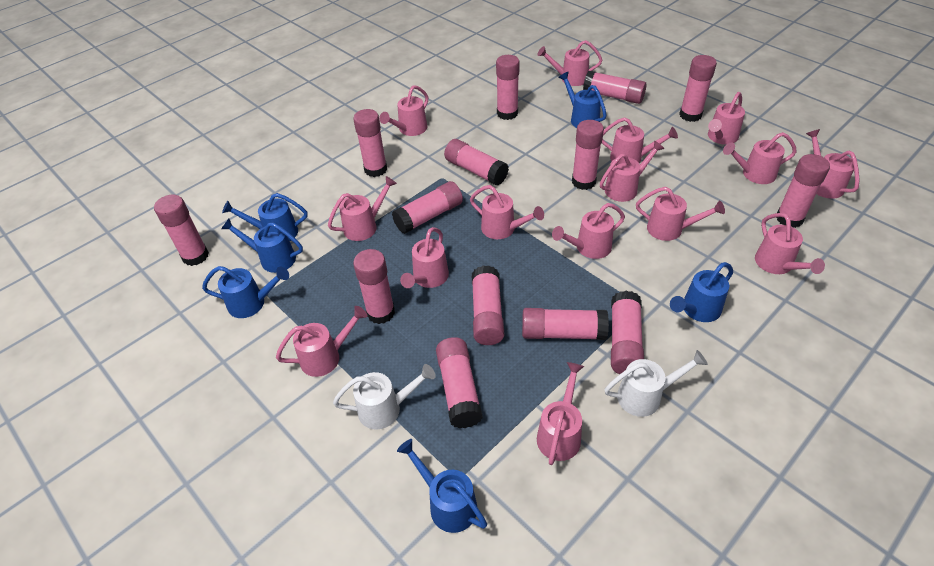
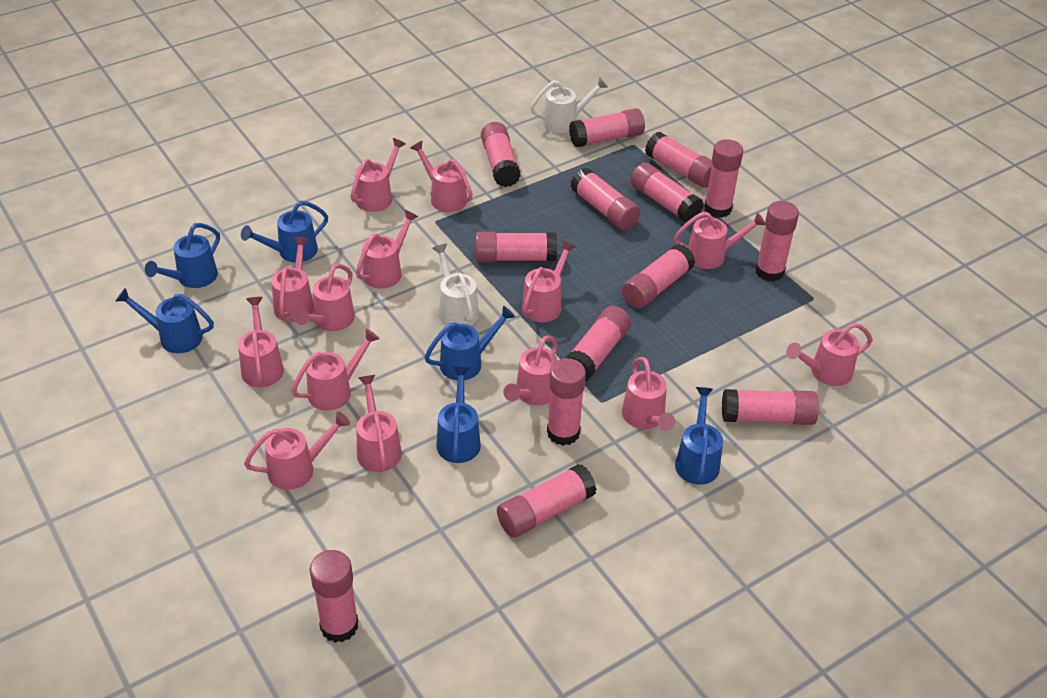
pink watering can: 15 -> 14

